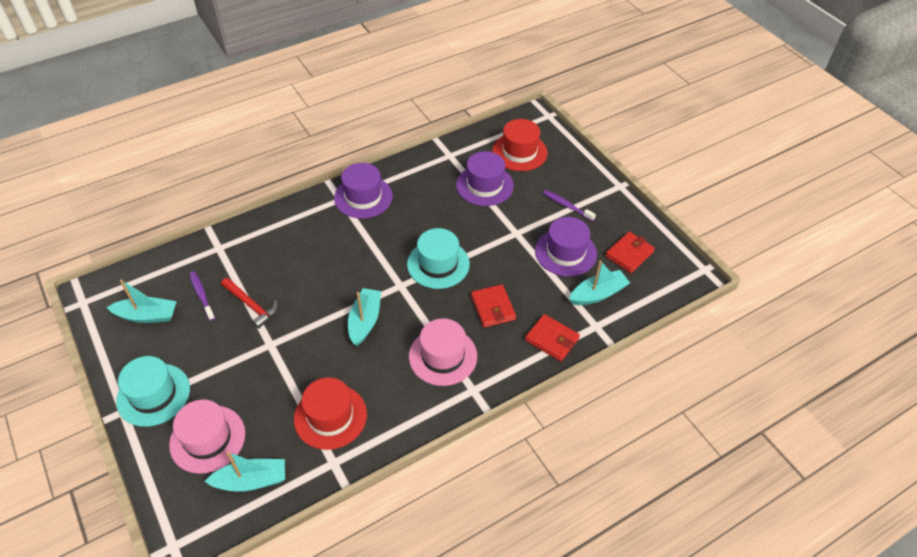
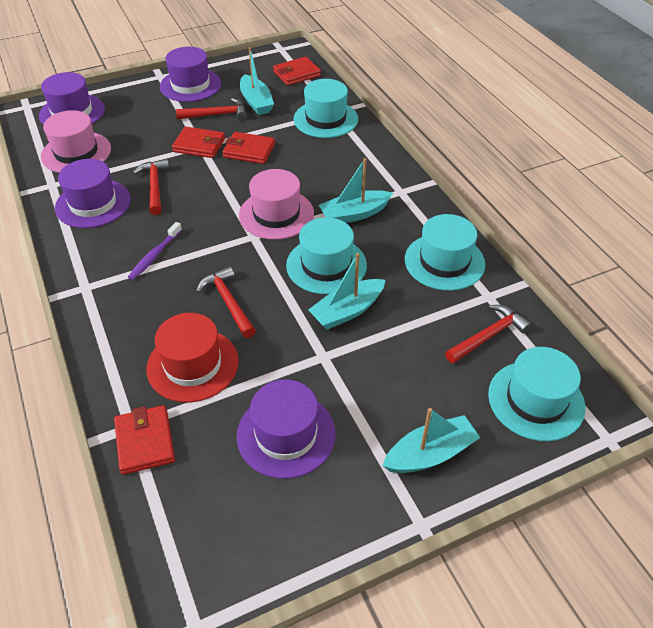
purple hat: 3 -> 4
purple toothbrush: 2 -> 1
red hammer: 1 -> 4
red hat: 2 -> 1
red wallet: 3 -> 4
turquoise hat: 2 -> 4

